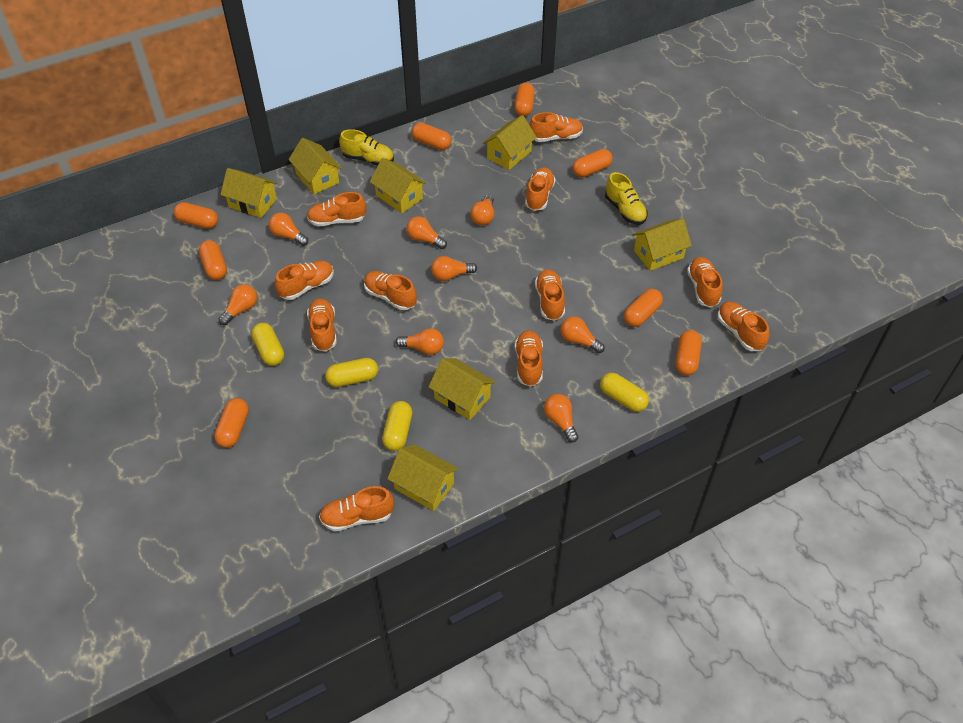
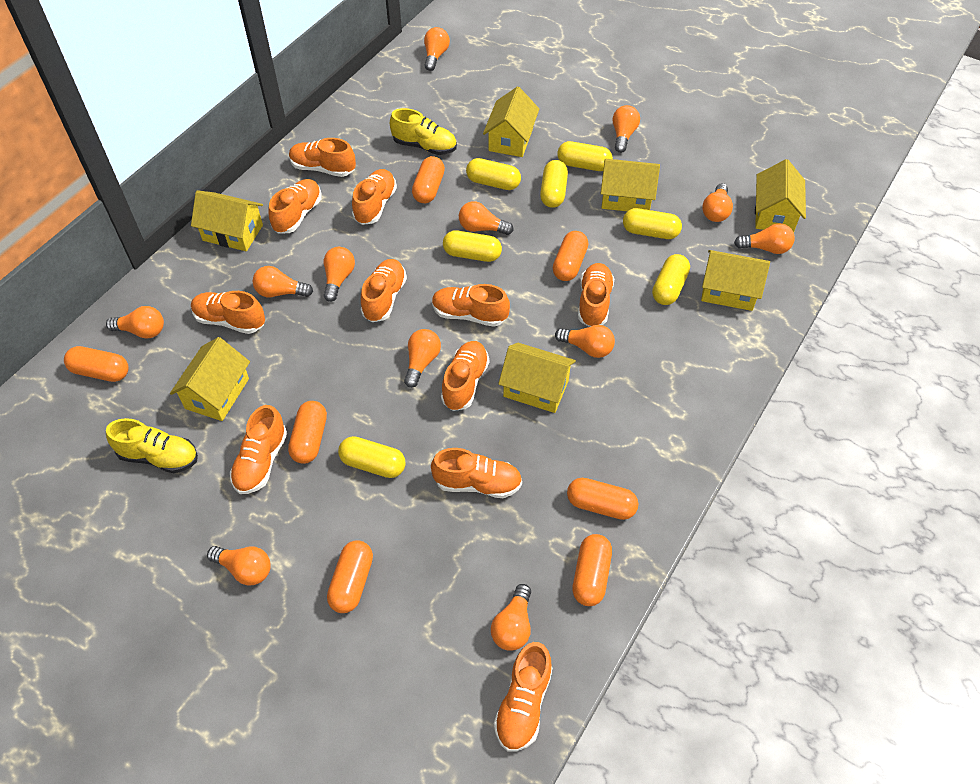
orange capsule: 8 -> 7
orange light bulb: 8 -> 12
yellow capsule: 4 -> 7

